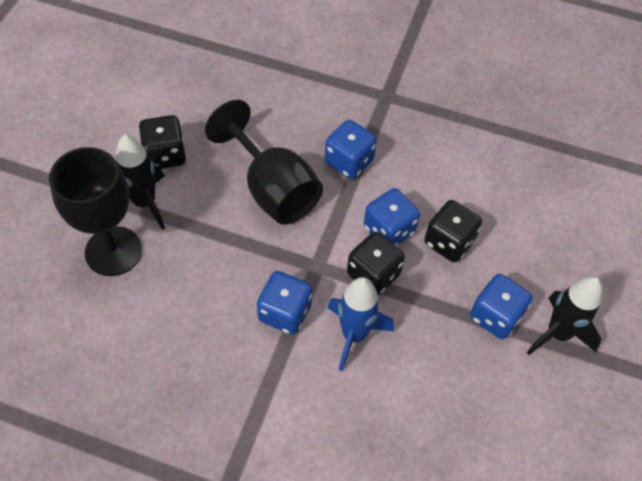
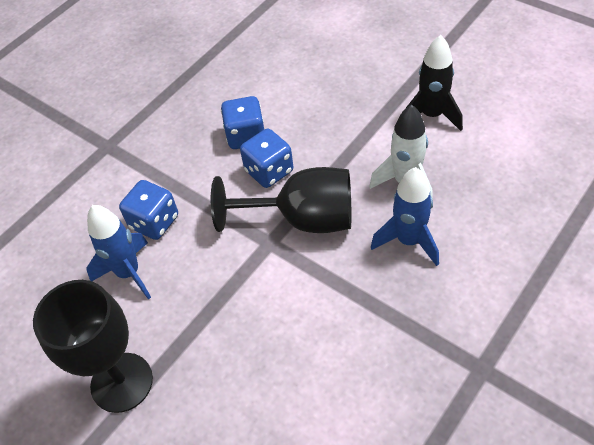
black dice: 3 -> 0
black rocket: 2 -> 1
blue dice: 4 -> 3
blue rocket: 1 -> 2
white rocket: 0 -> 1

